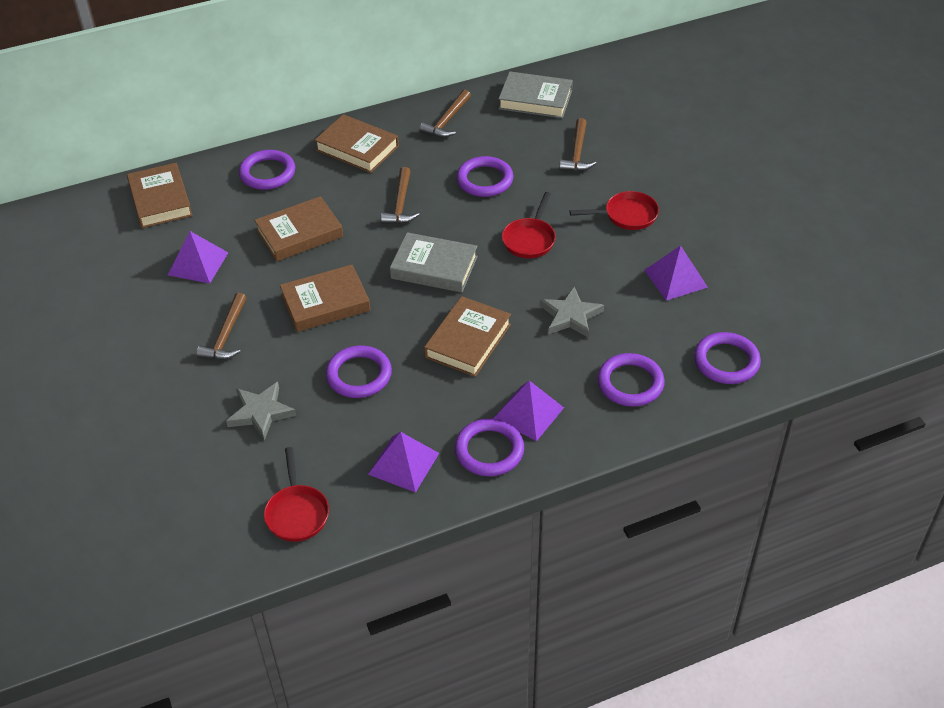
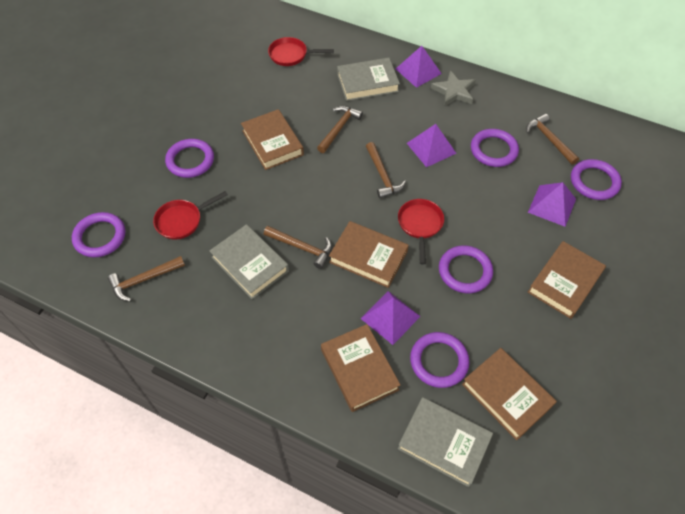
brown hammer: 4 -> 5
grey book: 2 -> 3
grey star: 2 -> 1

